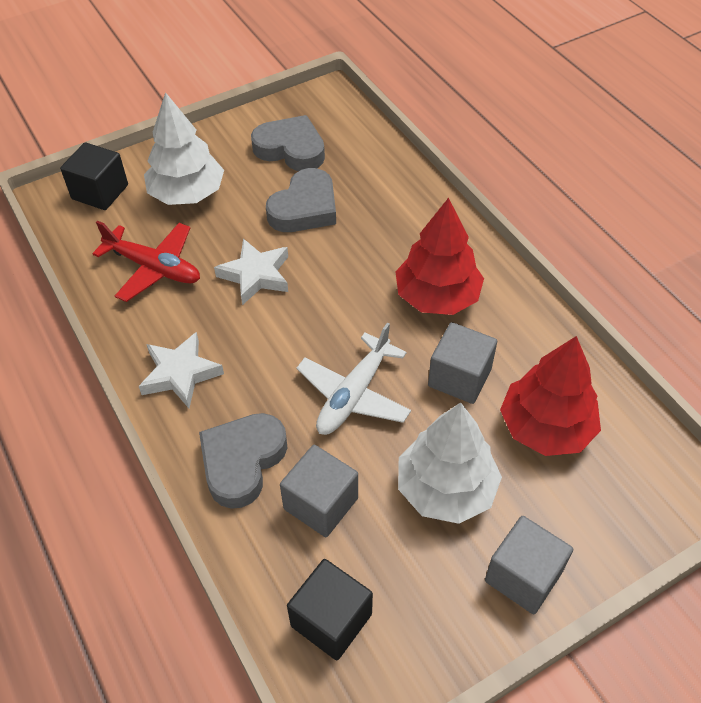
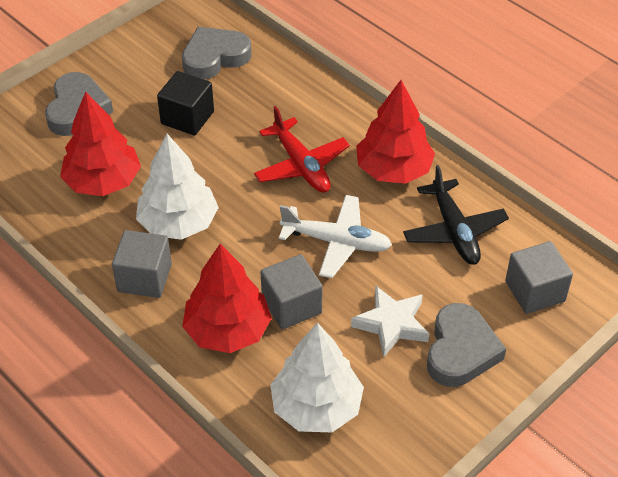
black cube: 2 -> 1
black plane: 0 -> 1
red tree: 2 -> 3
white star: 2 -> 1

